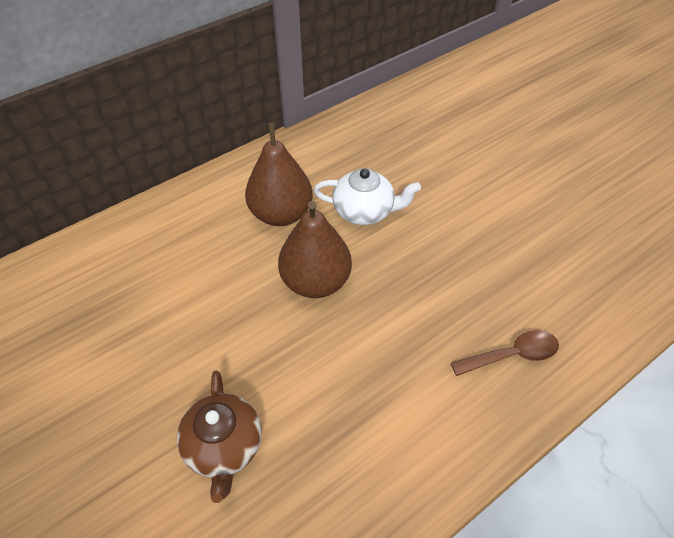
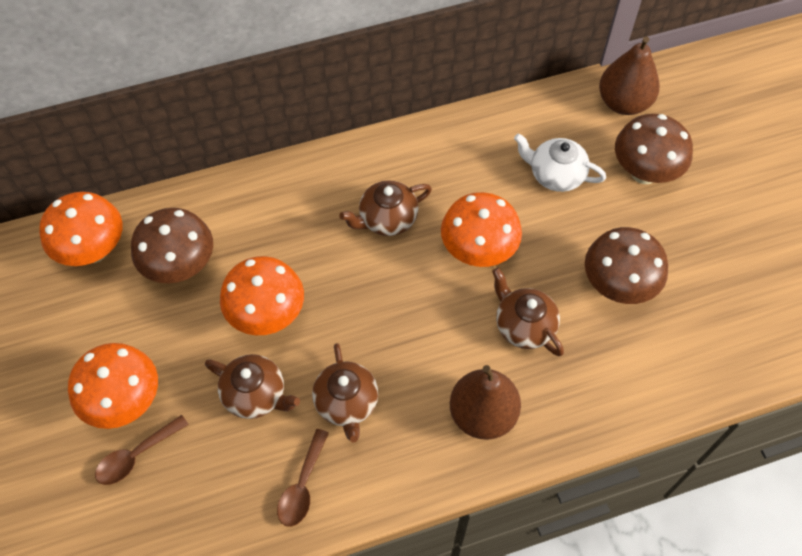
brown mushroom: 0 -> 3
brown spoon: 1 -> 2
brown teapot: 1 -> 4
orange mushroom: 0 -> 4

